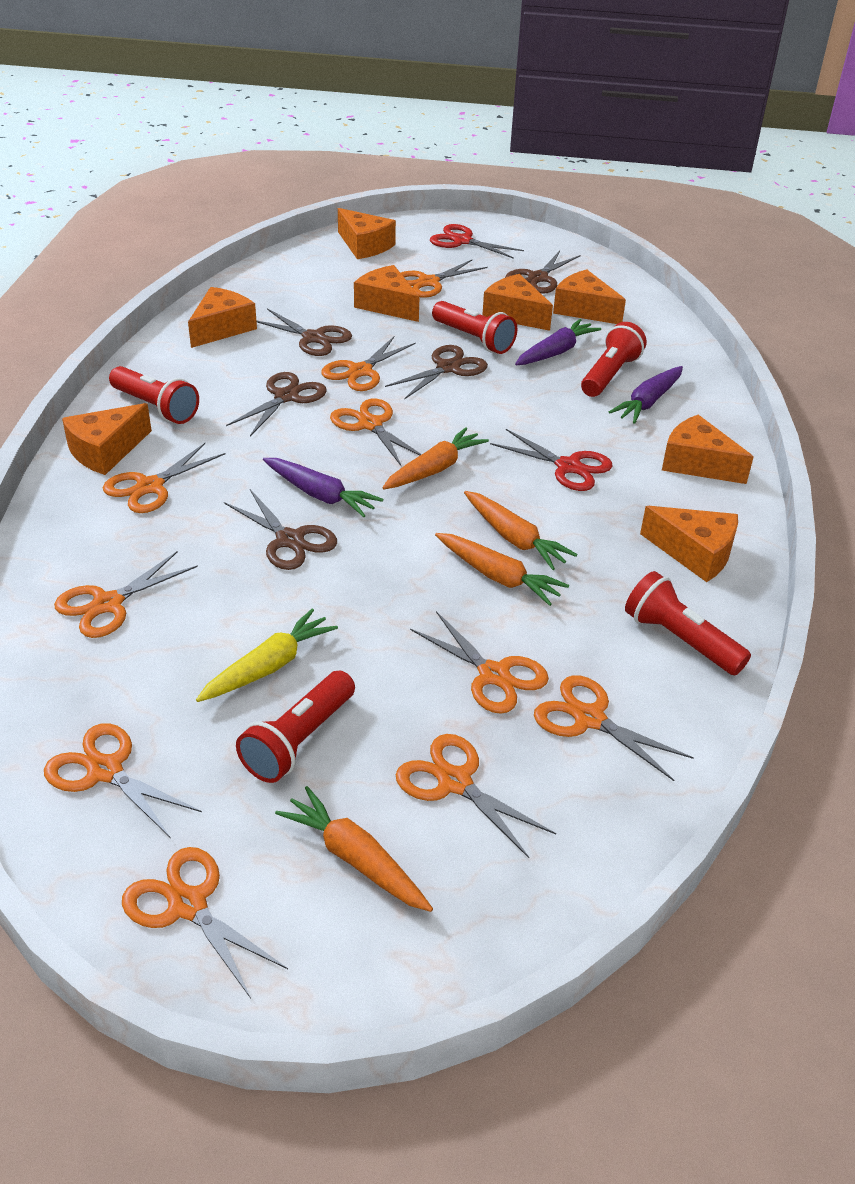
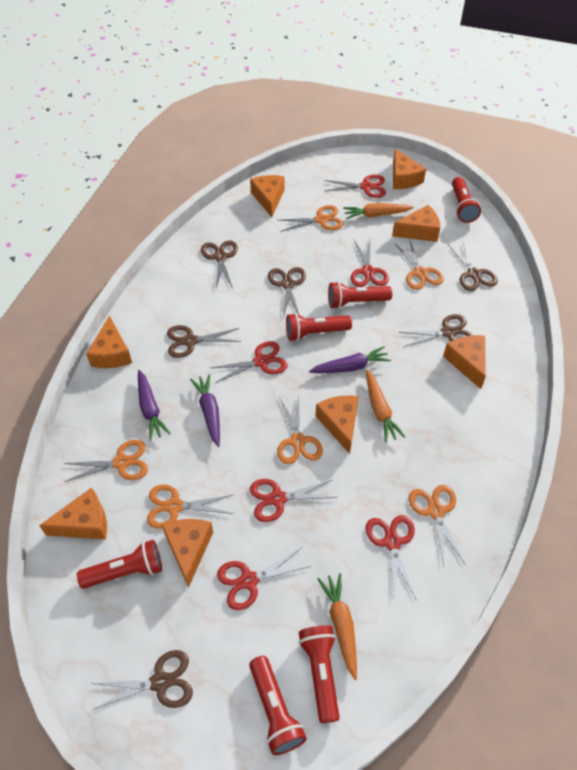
brown scissors: 5 -> 6
orange carrot: 4 -> 3
orange scissors: 10 -> 6
red flashlight: 5 -> 6
red scissors: 2 -> 6
yellow carrot: 1 -> 0

